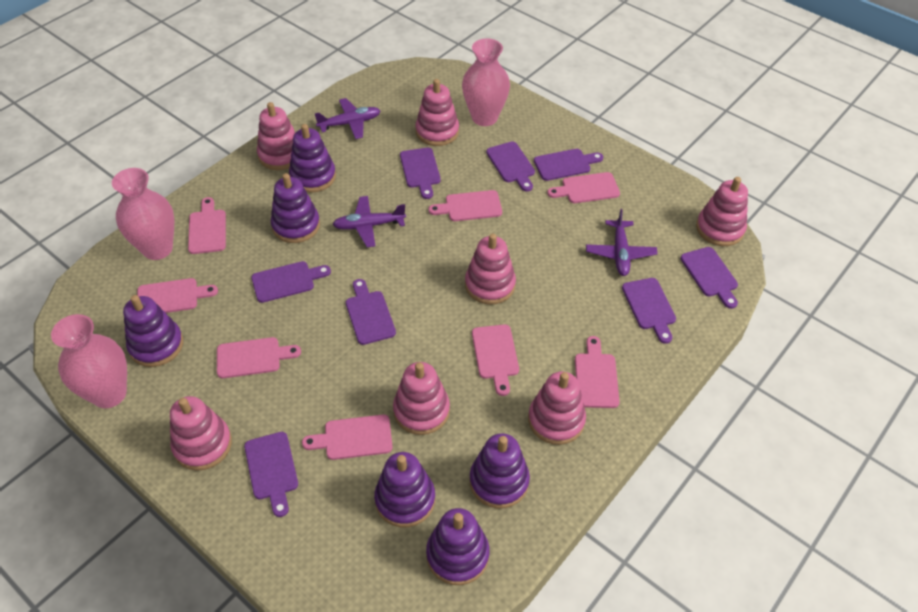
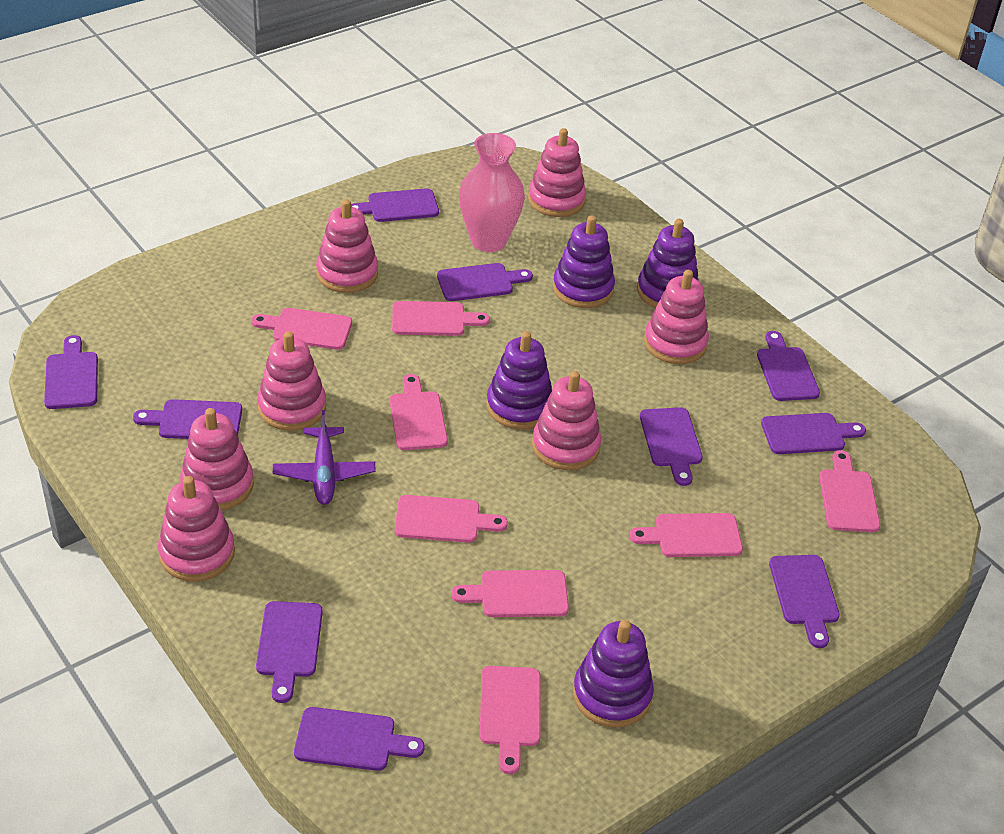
pink vase: 3 -> 1
purple cutting board: 8 -> 10
purple plane: 3 -> 1
purple stacking toy: 6 -> 4

